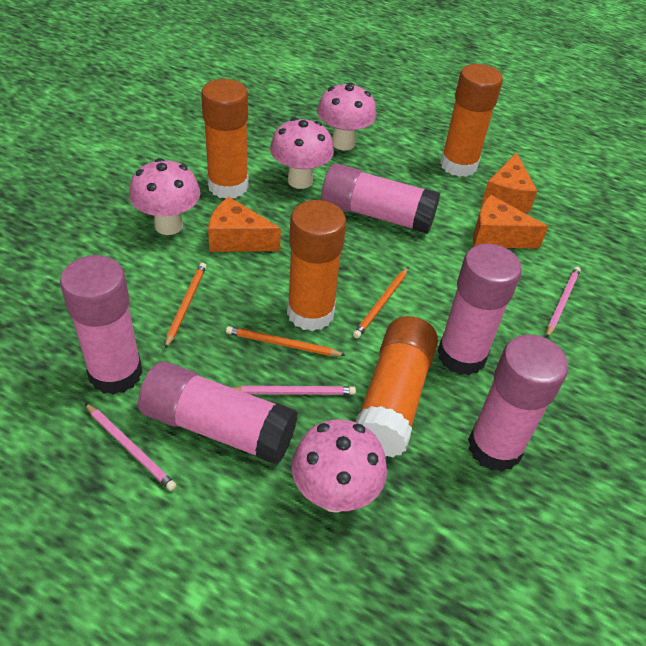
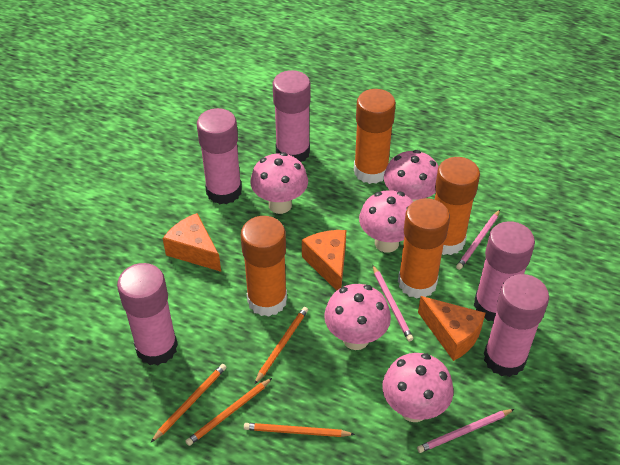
orange pencil: 3 -> 4
pink mushroom: 4 -> 5

